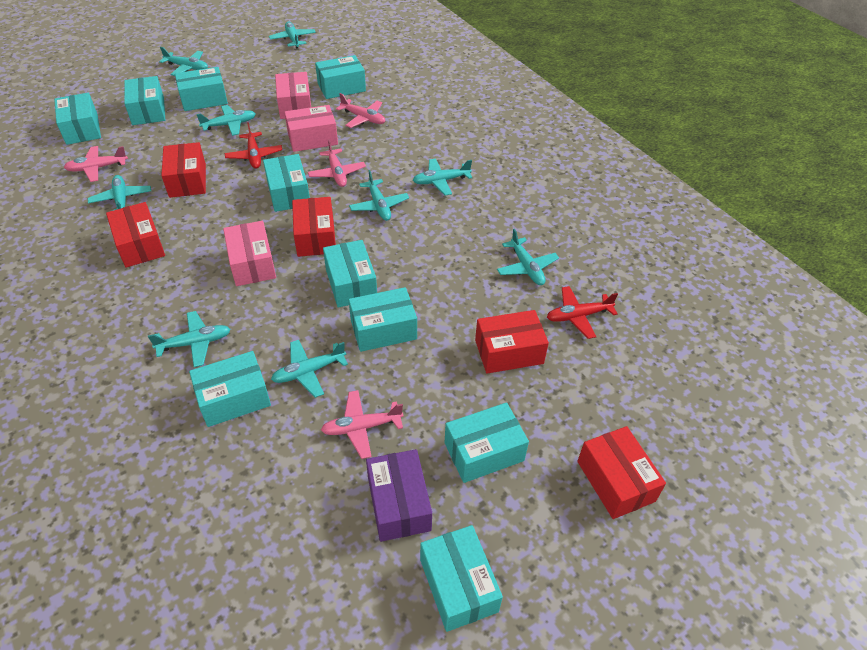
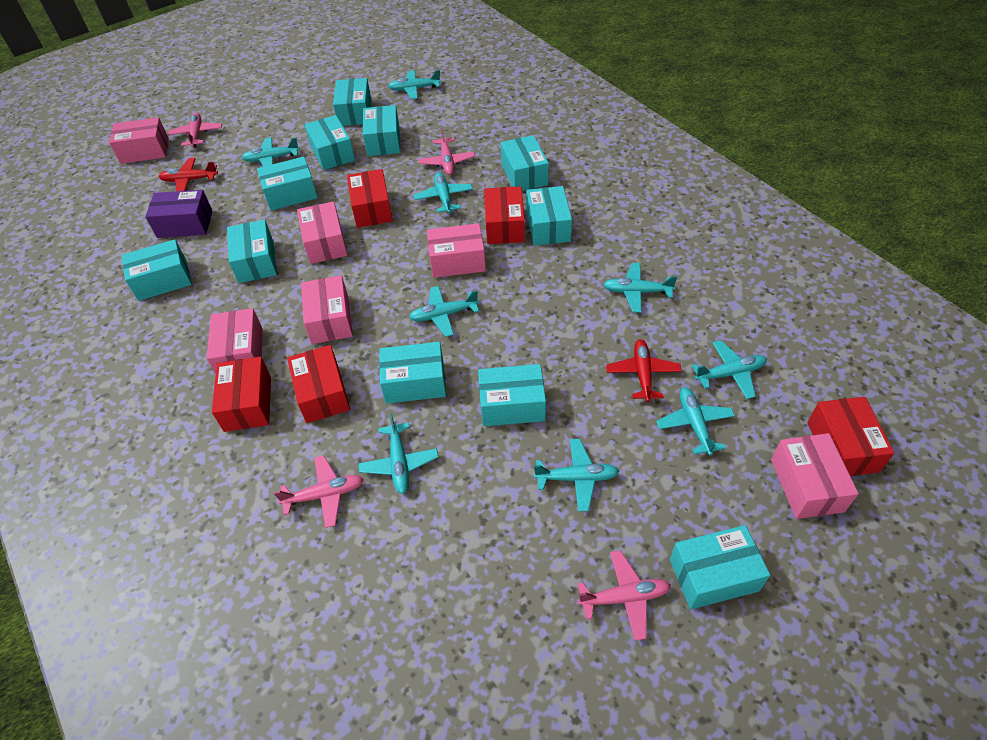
pink box: 3 -> 6
turquoise box: 10 -> 11

